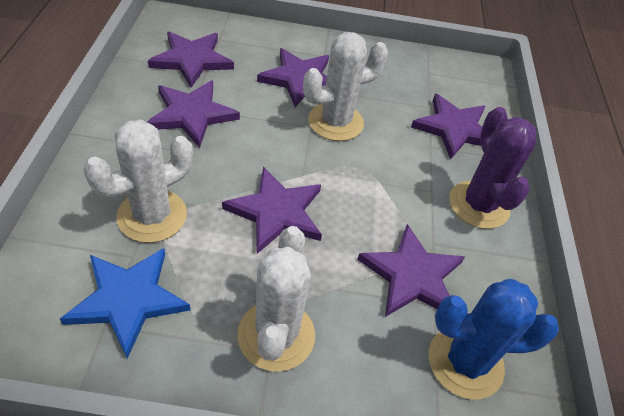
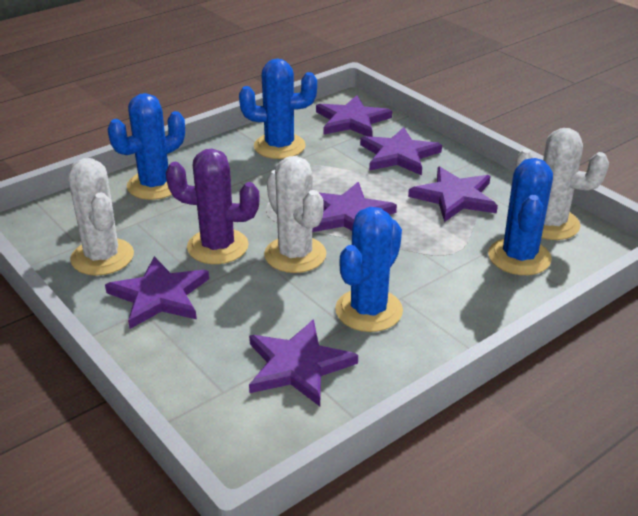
blue cactus: 1 -> 4
blue star: 1 -> 0

